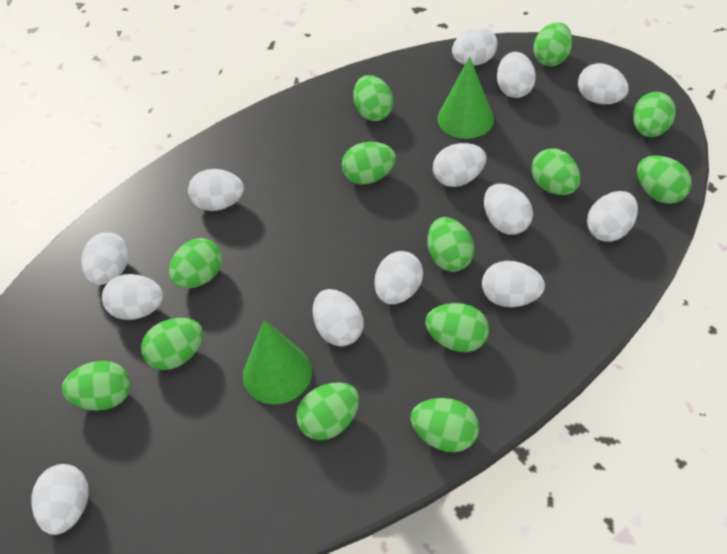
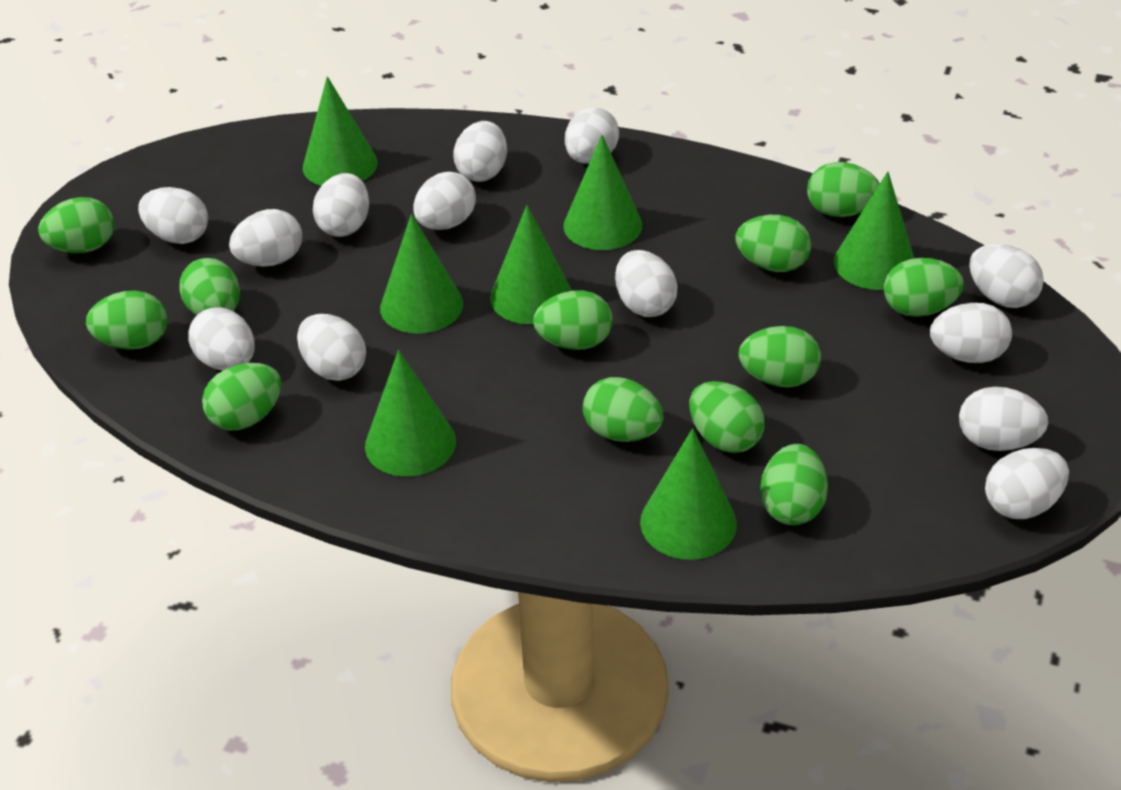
green cone: 2 -> 7
green egg: 13 -> 12

